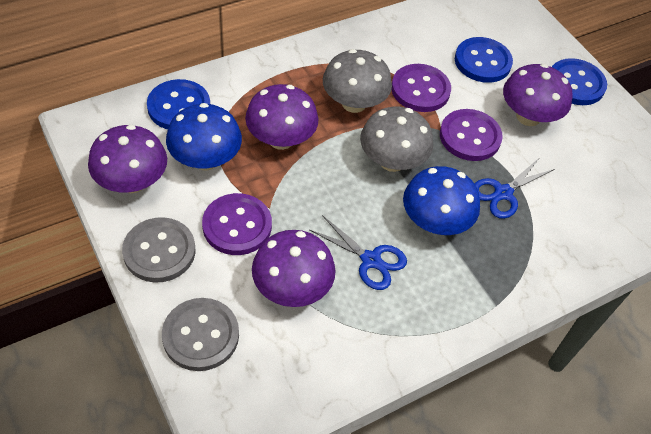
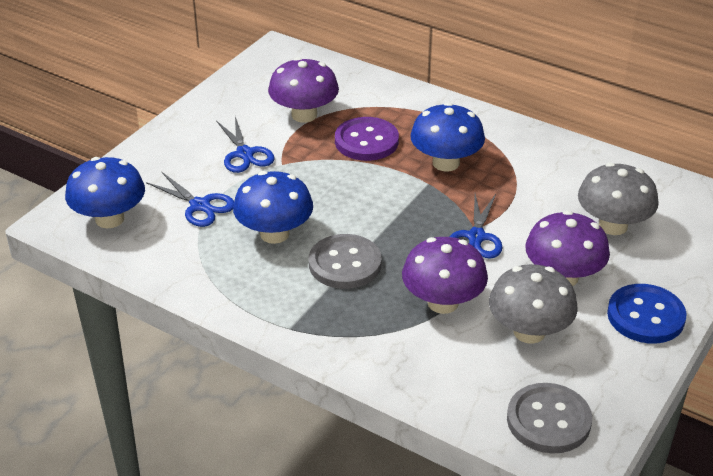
blue button: 3 -> 1
blue mushroom: 2 -> 3
blue scissors: 2 -> 3
purple button: 3 -> 1
purple mushroom: 4 -> 3

